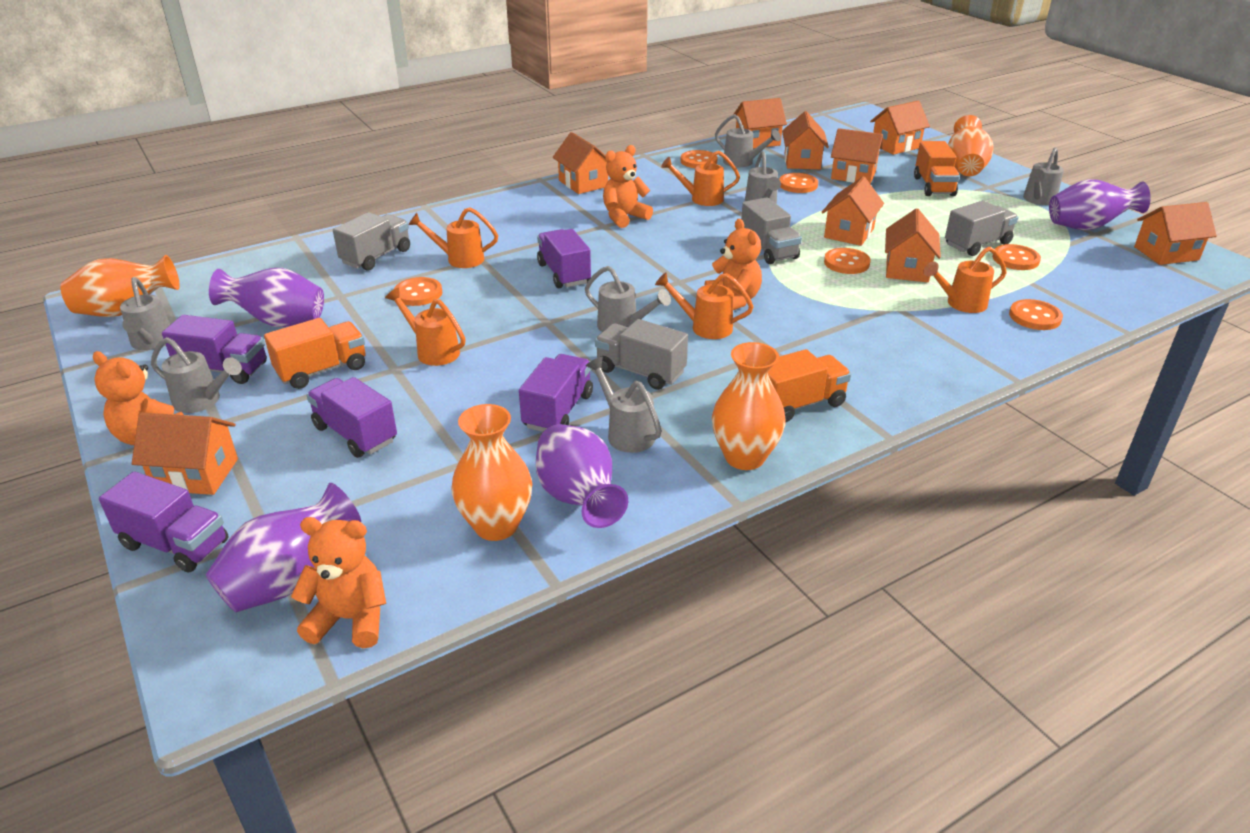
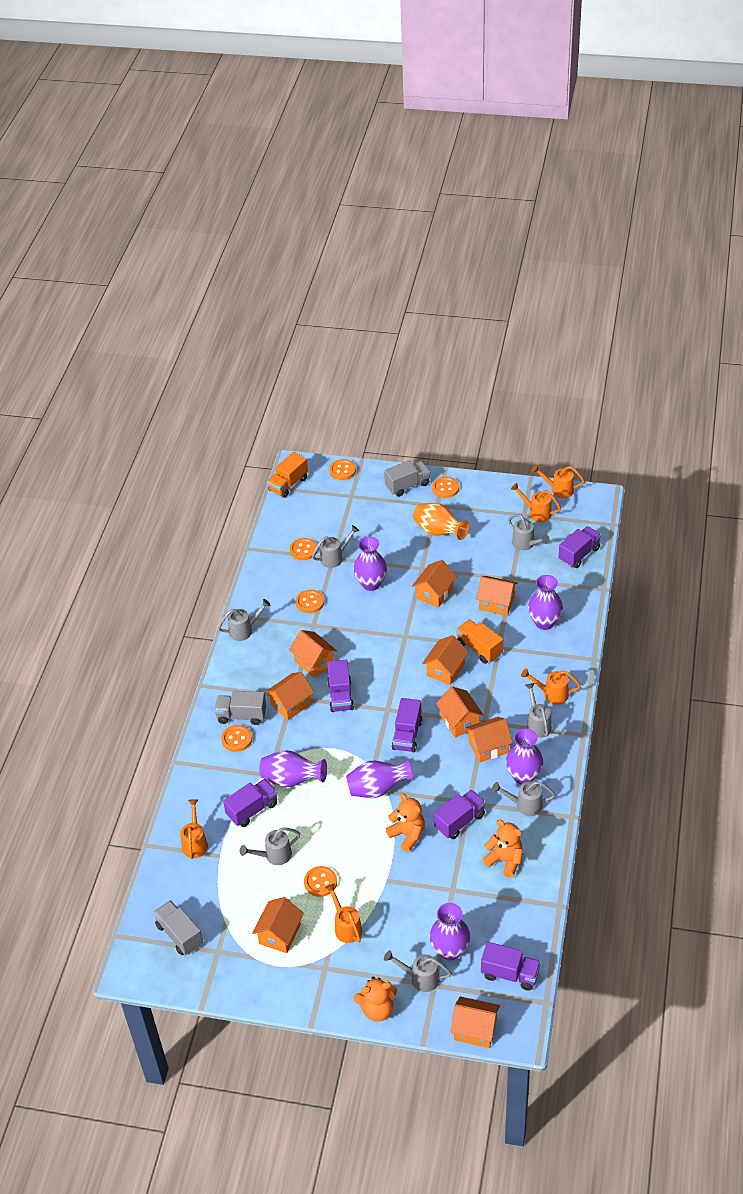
grey truck: 4 -> 3
orange teddy bear: 4 -> 3
orange truck: 3 -> 2
orange vase: 4 -> 1
purple truck: 5 -> 6
purple vase: 4 -> 6

